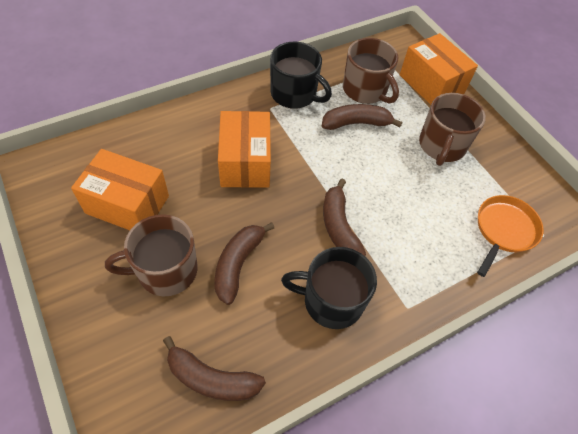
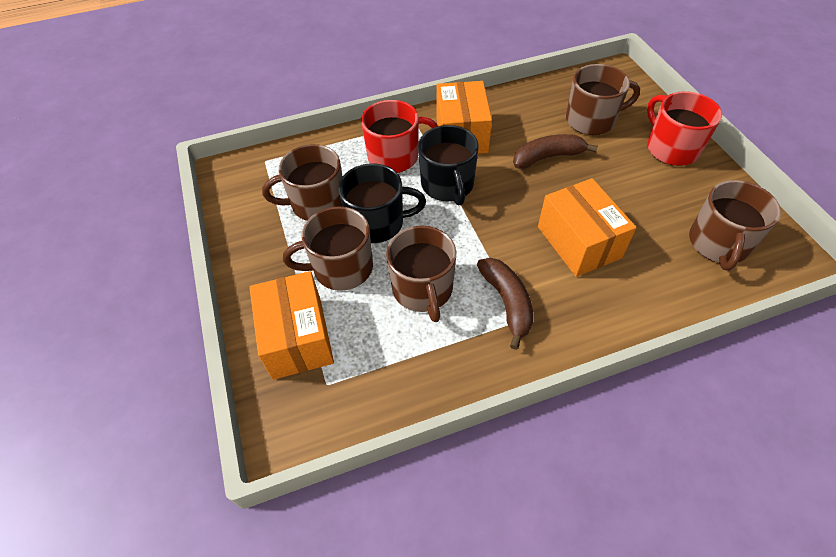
brown banana: 4 -> 2
brown mug: 3 -> 5
orange pan: 1 -> 0
red mug: 0 -> 2

